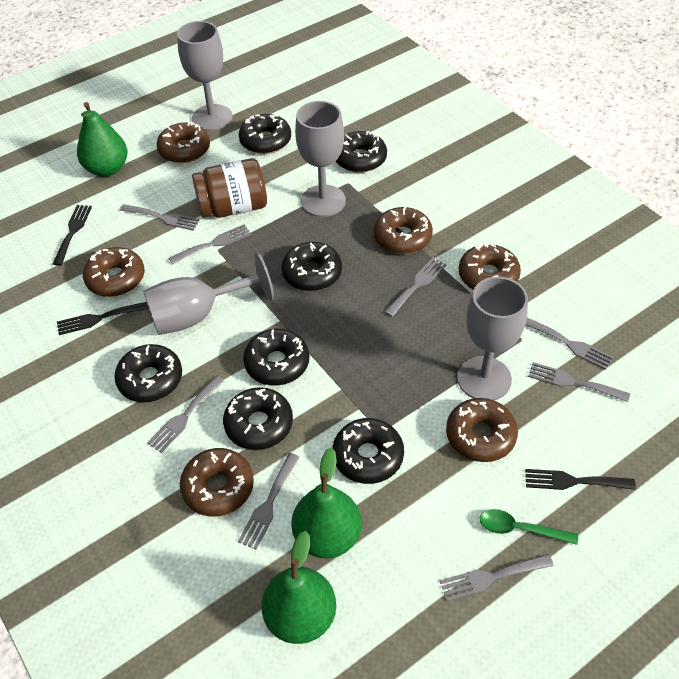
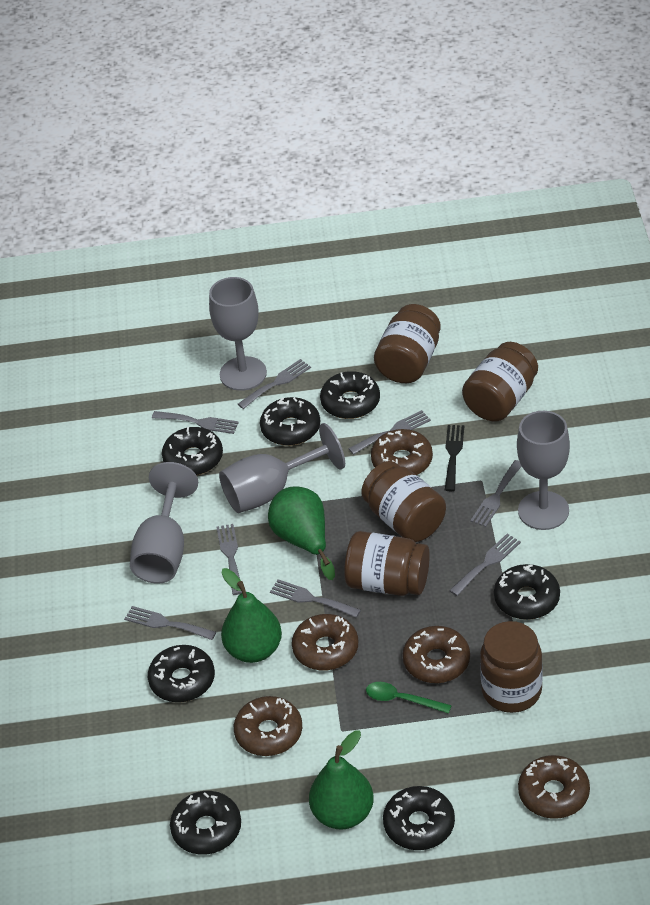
black fork: 3 -> 1
brown donut: 6 -> 5
brown jar: 1 -> 5

